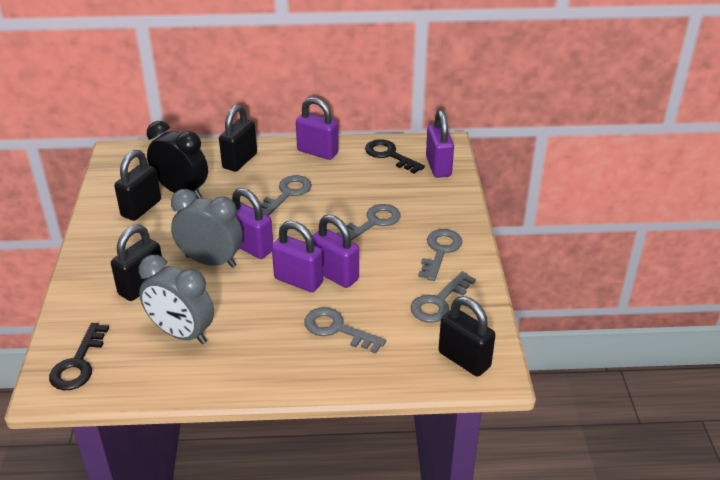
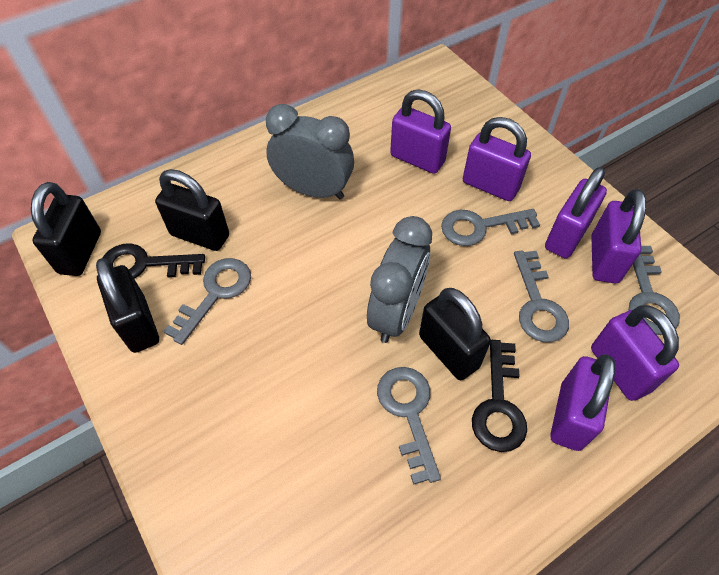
black clock: 1 -> 0
purple padlock: 5 -> 6

